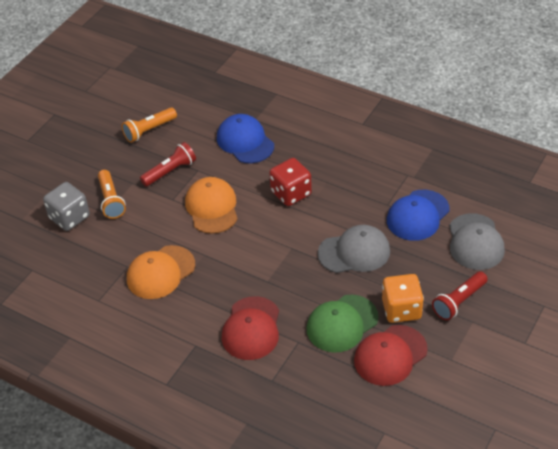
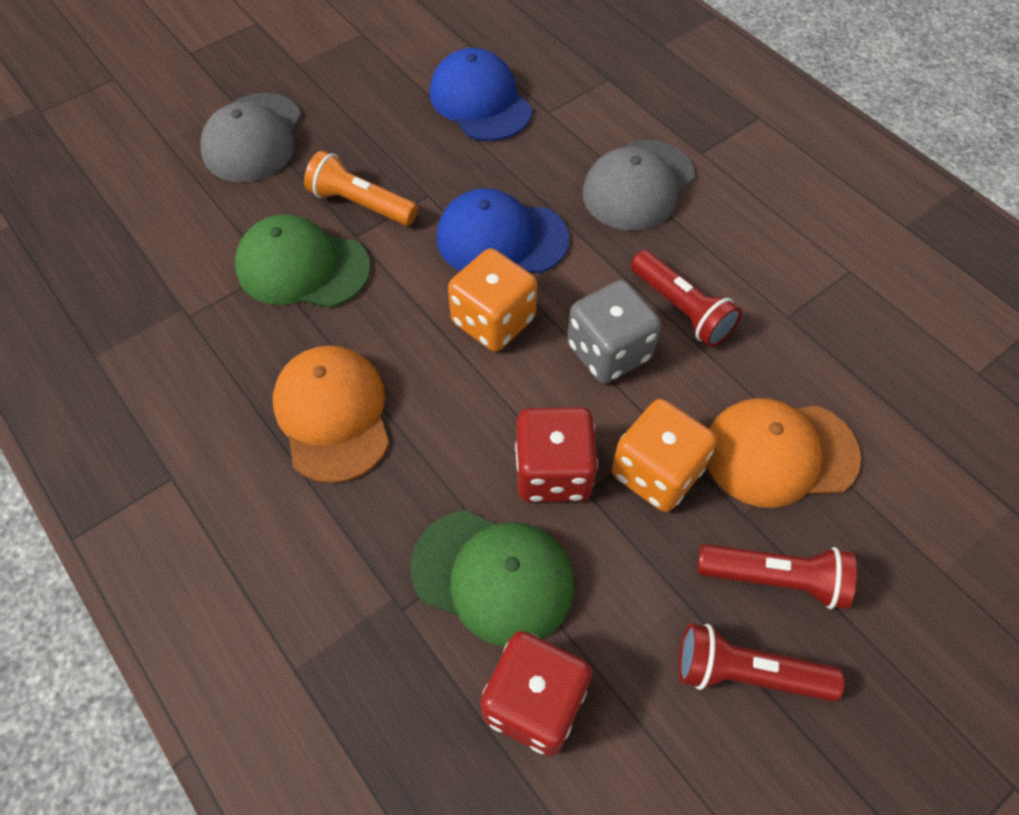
green cap: 1 -> 2
orange dice: 1 -> 2
orange flashlight: 2 -> 1
red cap: 2 -> 0
red dice: 1 -> 2
red flashlight: 2 -> 3

